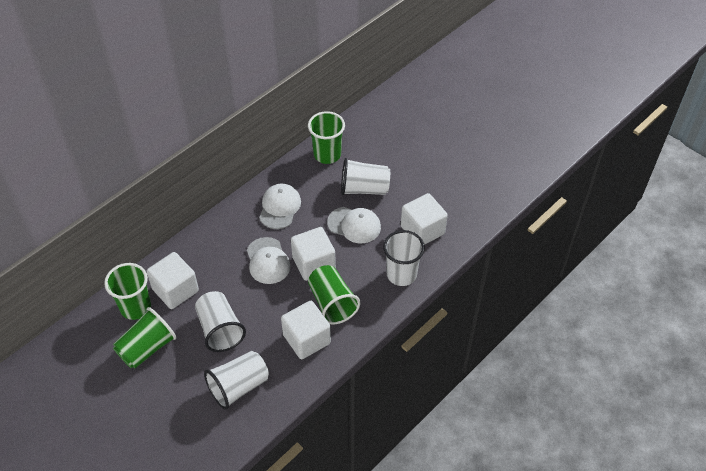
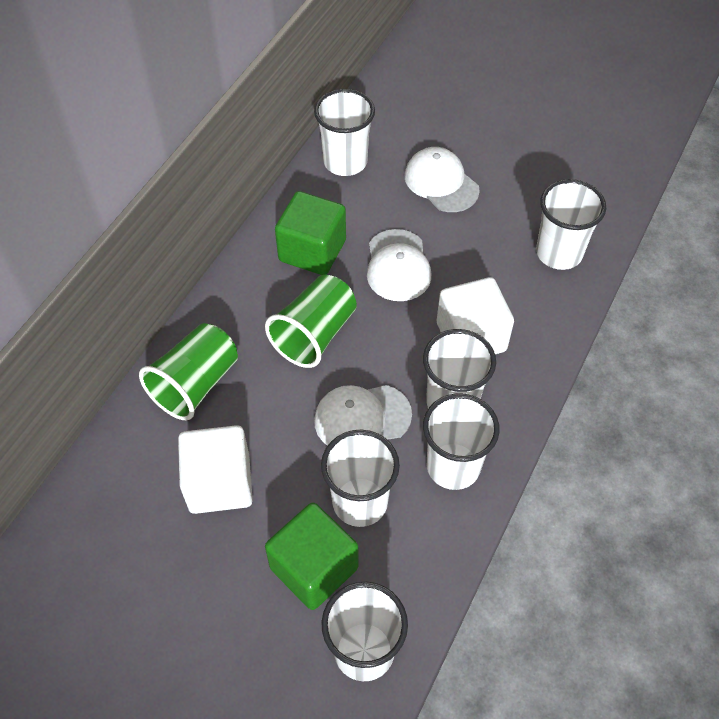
green cube: 0 -> 2
green cup: 4 -> 2
white cube: 4 -> 2
white cup: 4 -> 6

